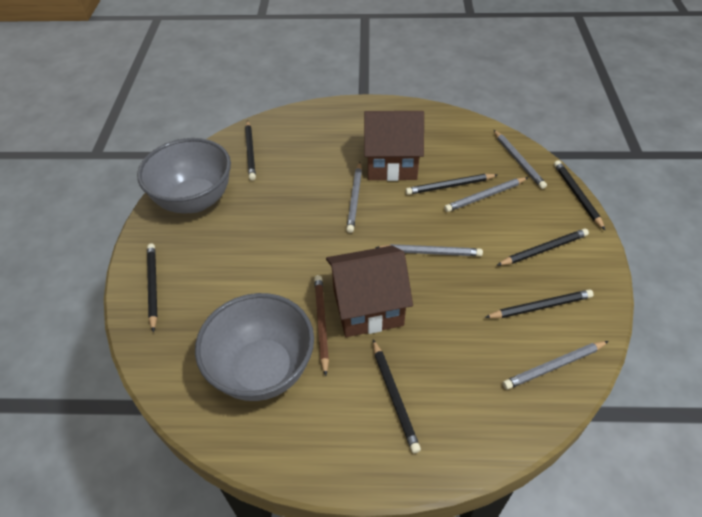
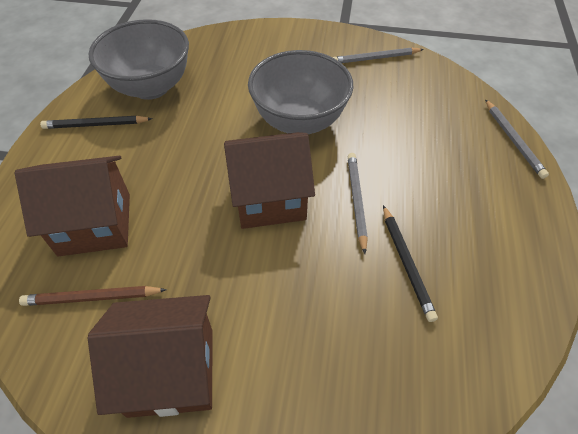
black pencil: 7 -> 2
brown house: 2 -> 3
grey pencil: 5 -> 3

